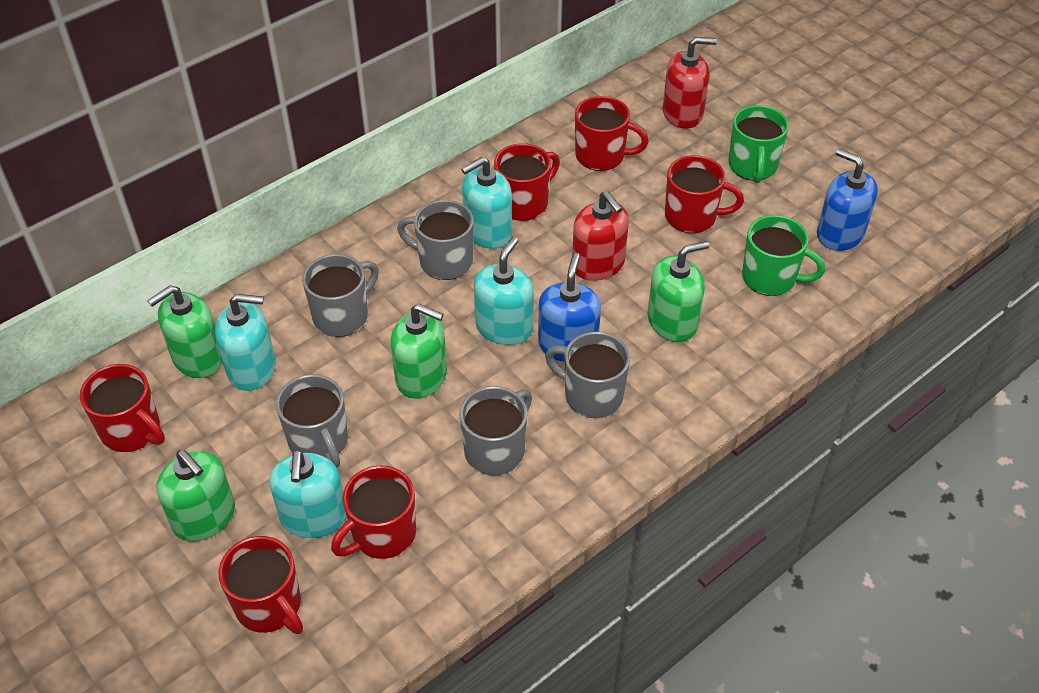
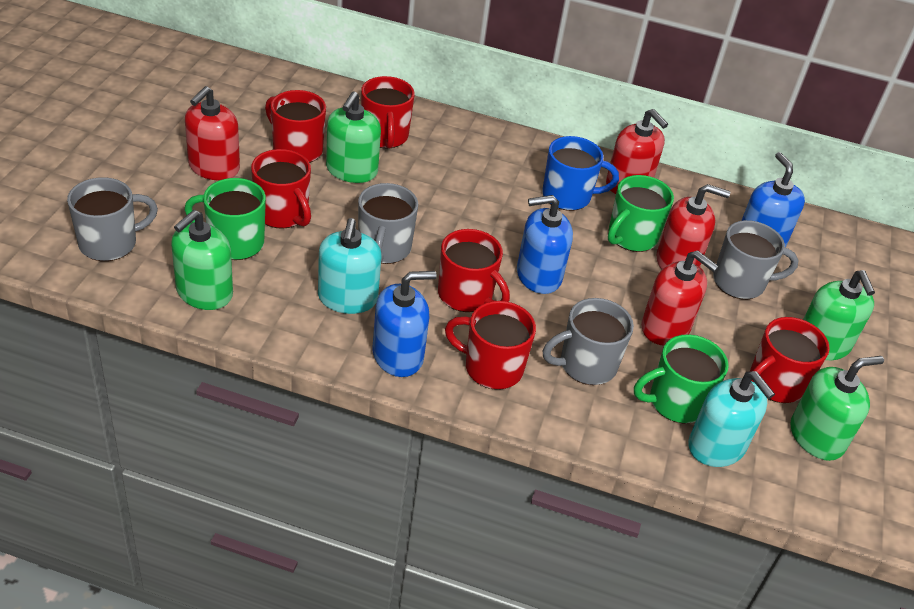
blue mug: 0 -> 1
blue soap dispenser: 2 -> 3
green mug: 2 -> 3
grey mug: 5 -> 4
red soap dispenser: 2 -> 4
turquoise soap dispenser: 4 -> 2

